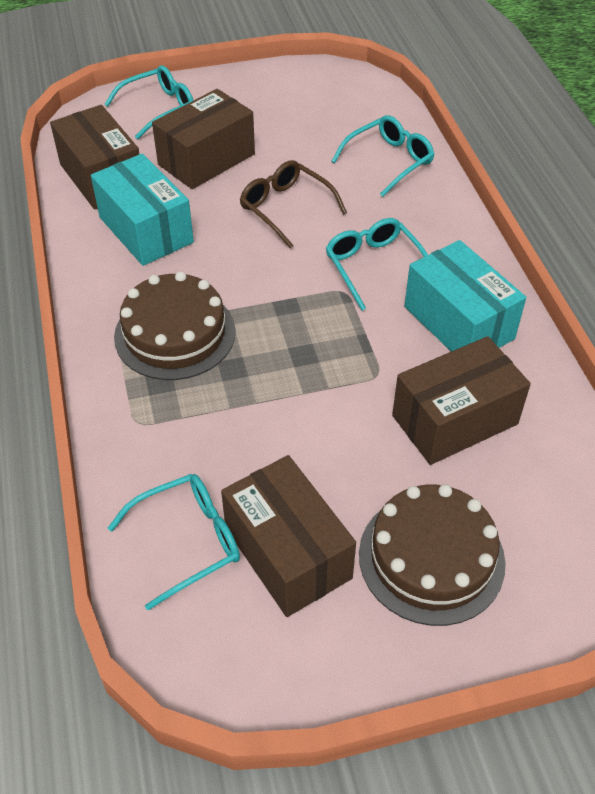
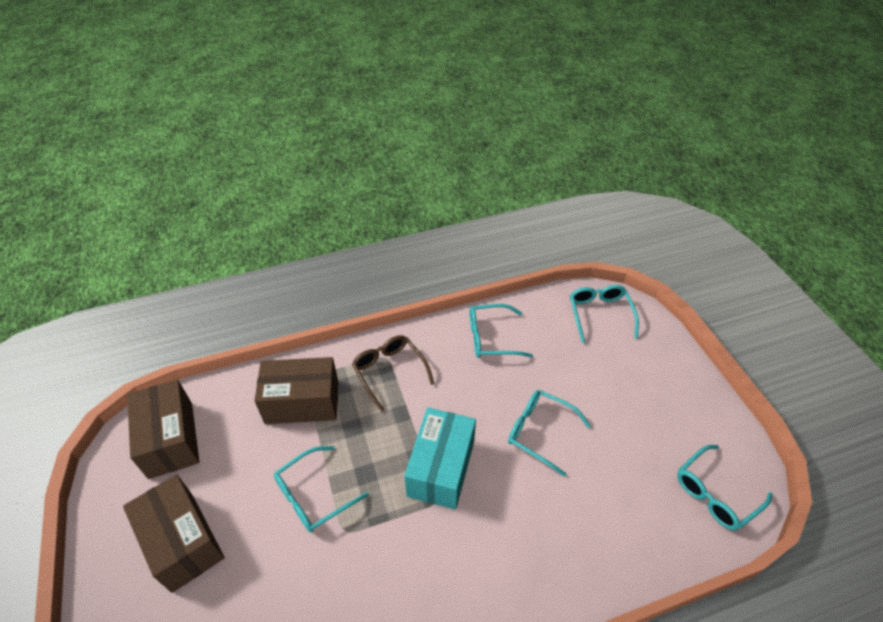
brown box: 4 -> 3
brown cake: 2 -> 0
turquoise box: 2 -> 1
turquoise glasses: 4 -> 5

